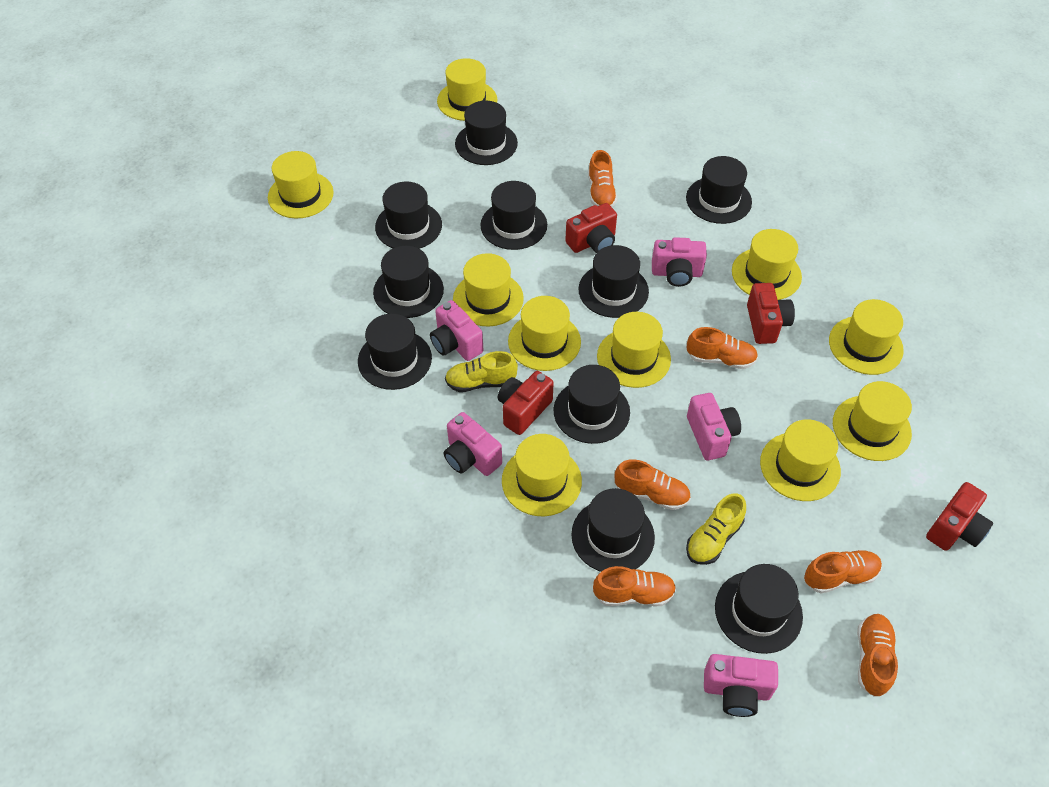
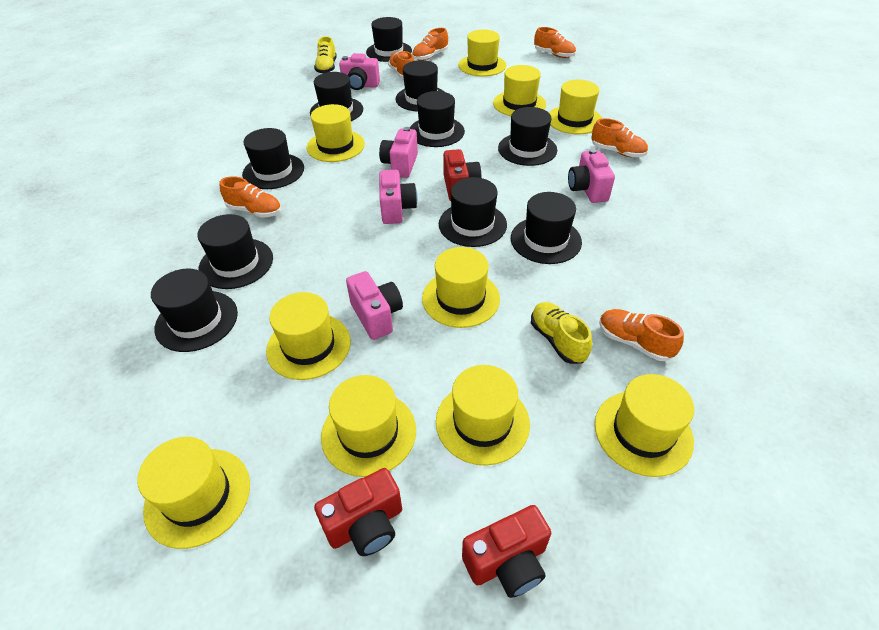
red camera: 4 -> 3

